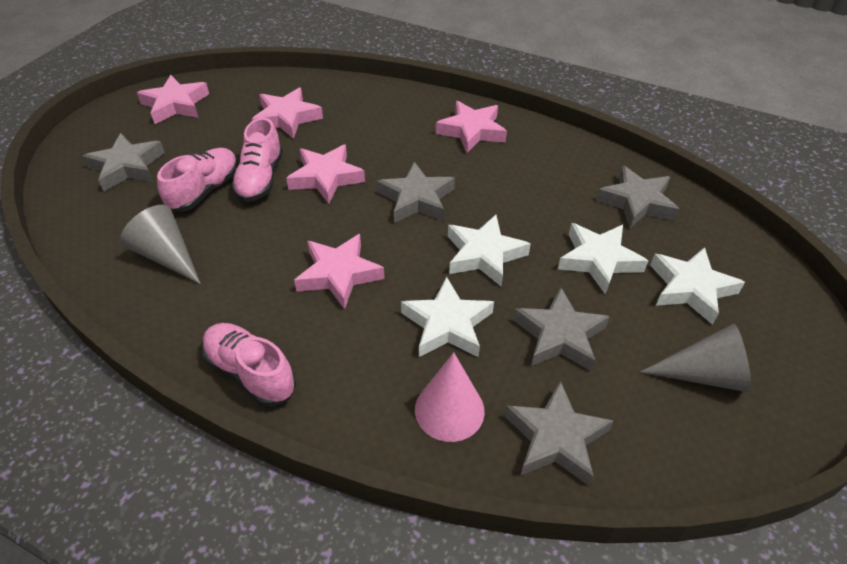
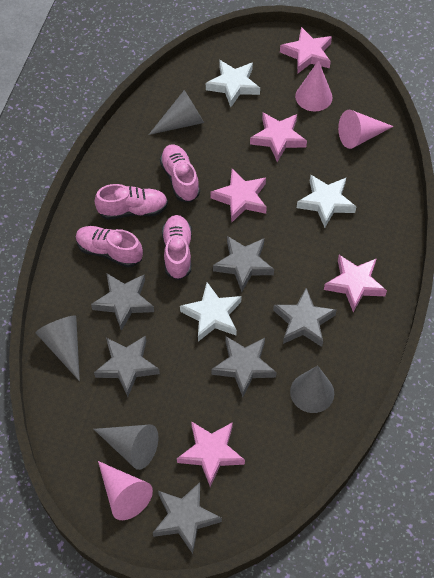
grey cone: 2 -> 4
grey star: 5 -> 6
pink cone: 1 -> 3
pink shoe: 3 -> 4
white star: 4 -> 3

